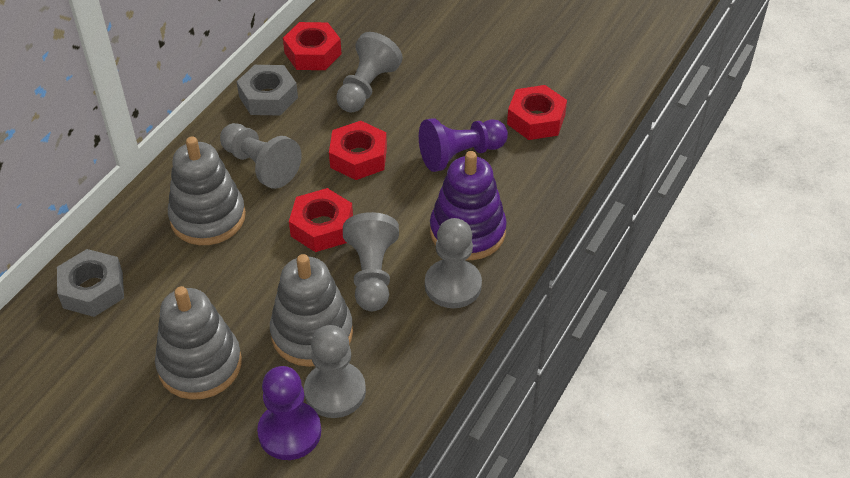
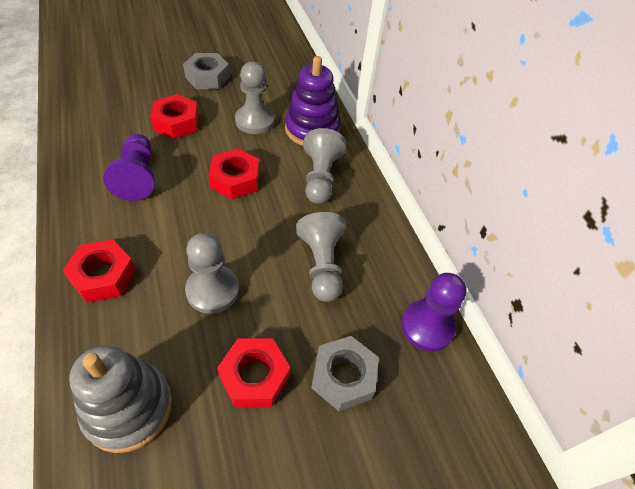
grey pawn: 5 -> 4
grey stacking toy: 3 -> 1

